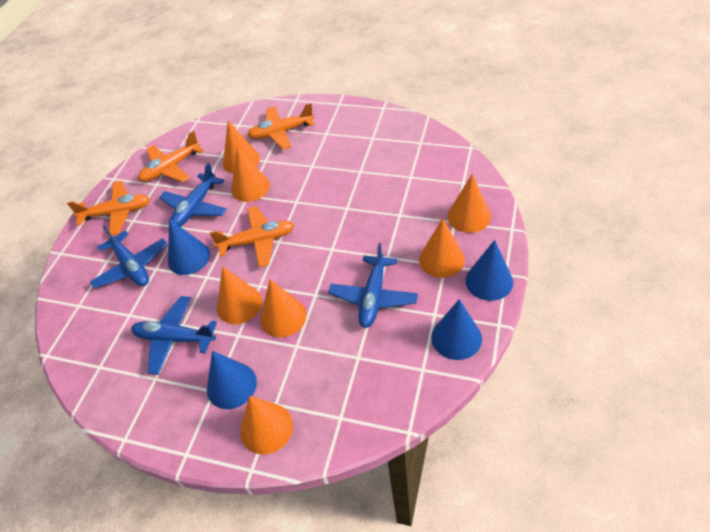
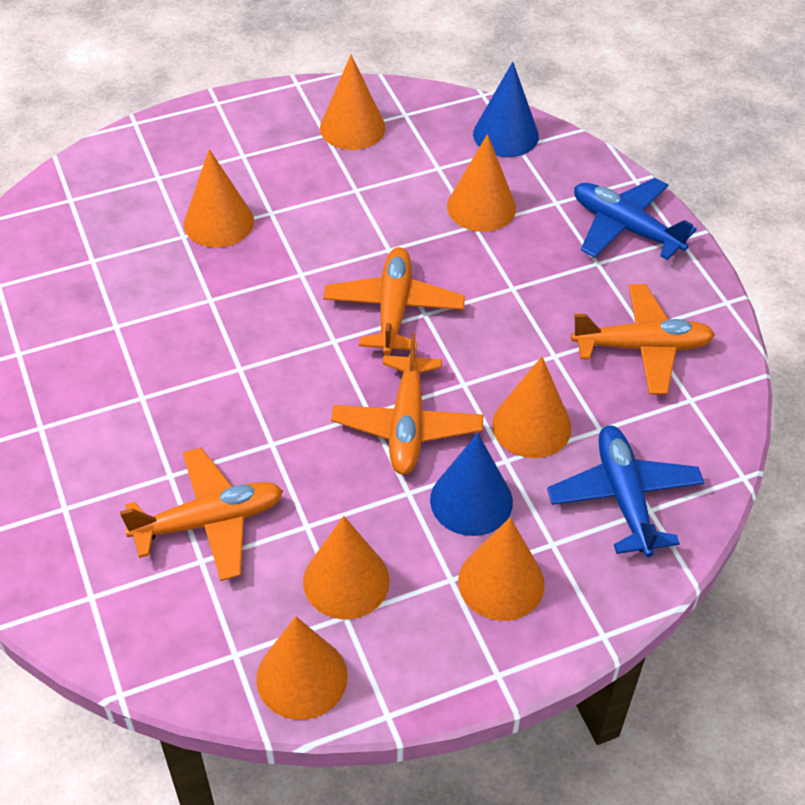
blue cone: 4 -> 2
blue plane: 4 -> 2

